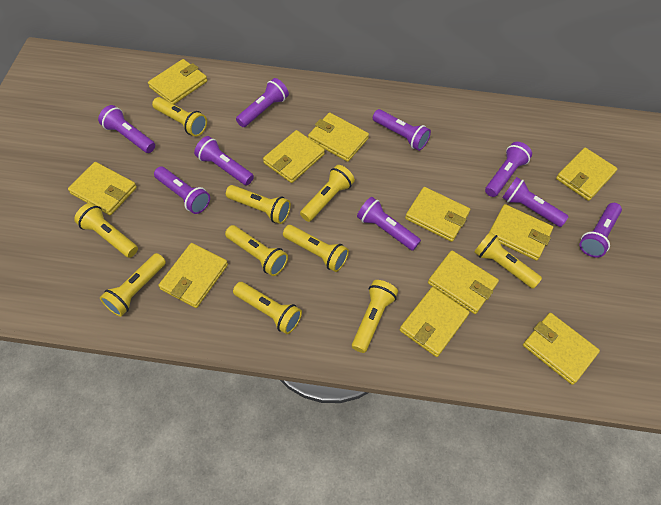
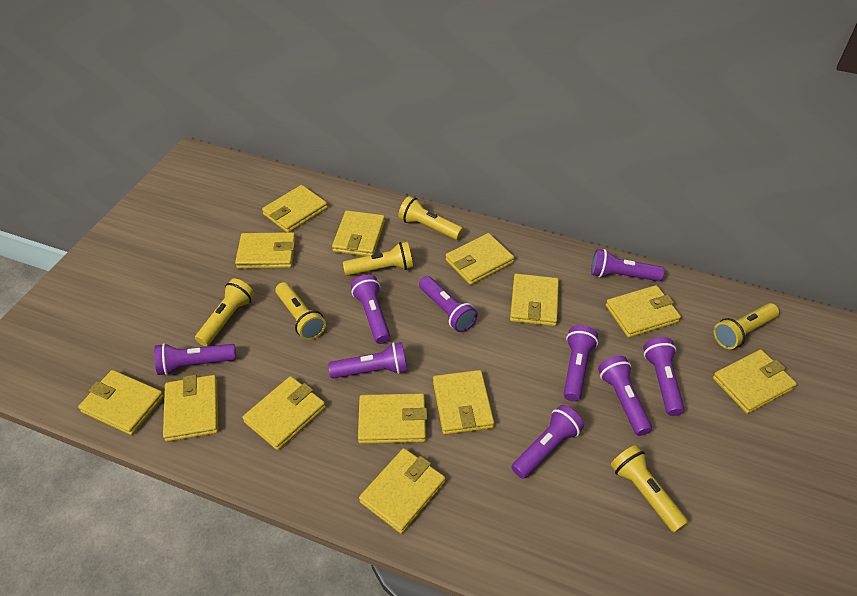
yellow flashlight: 10 -> 6
yellow wallet: 11 -> 13

